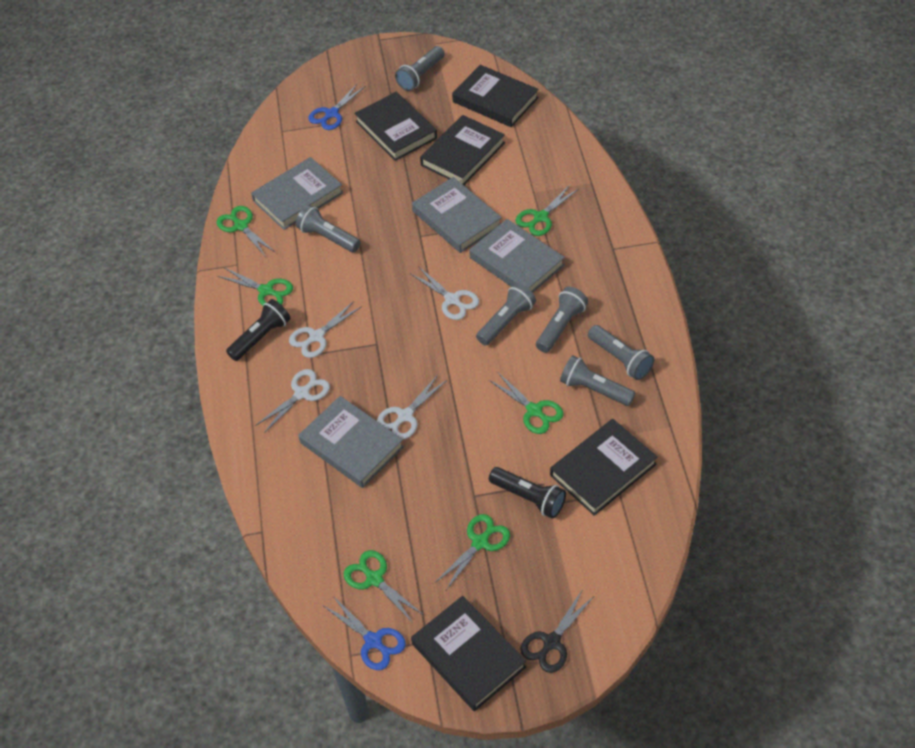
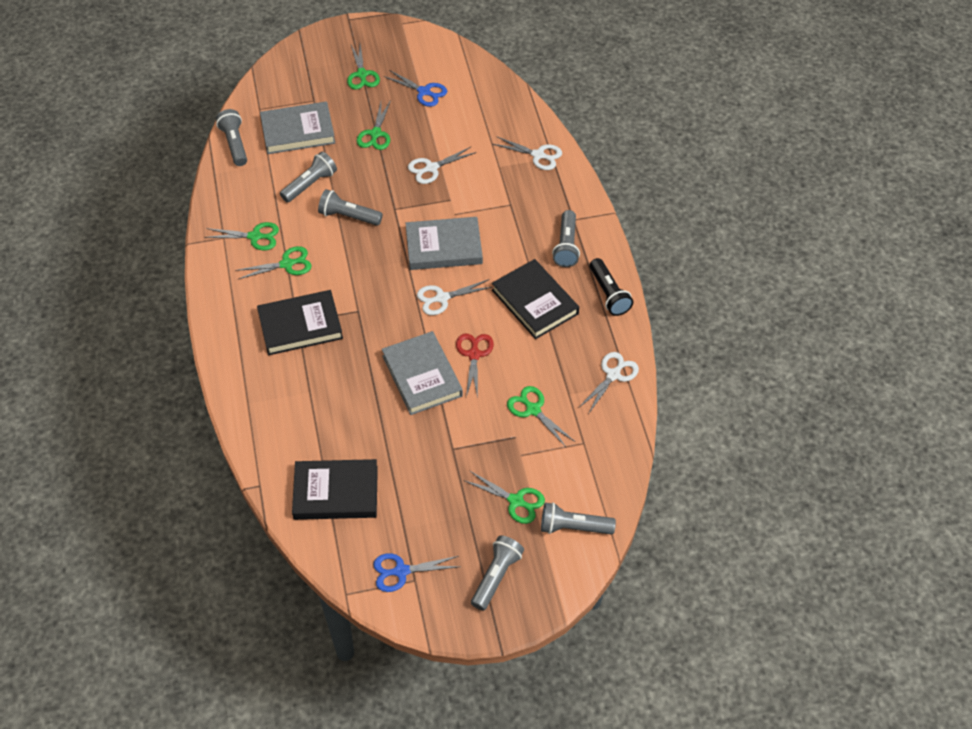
black book: 5 -> 3
black flashlight: 2 -> 1
black scissors: 1 -> 0
grey book: 4 -> 3
red scissors: 0 -> 1

